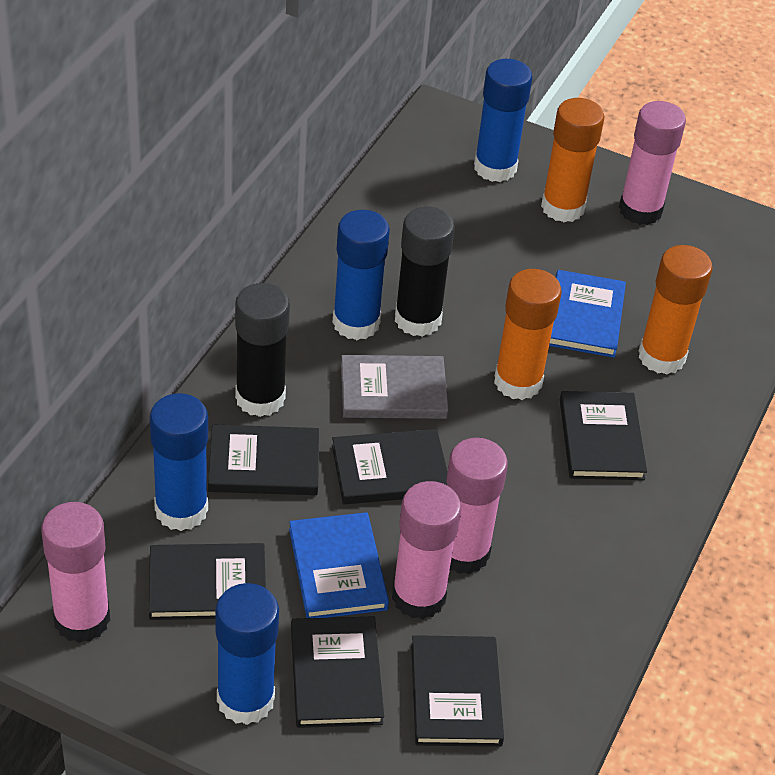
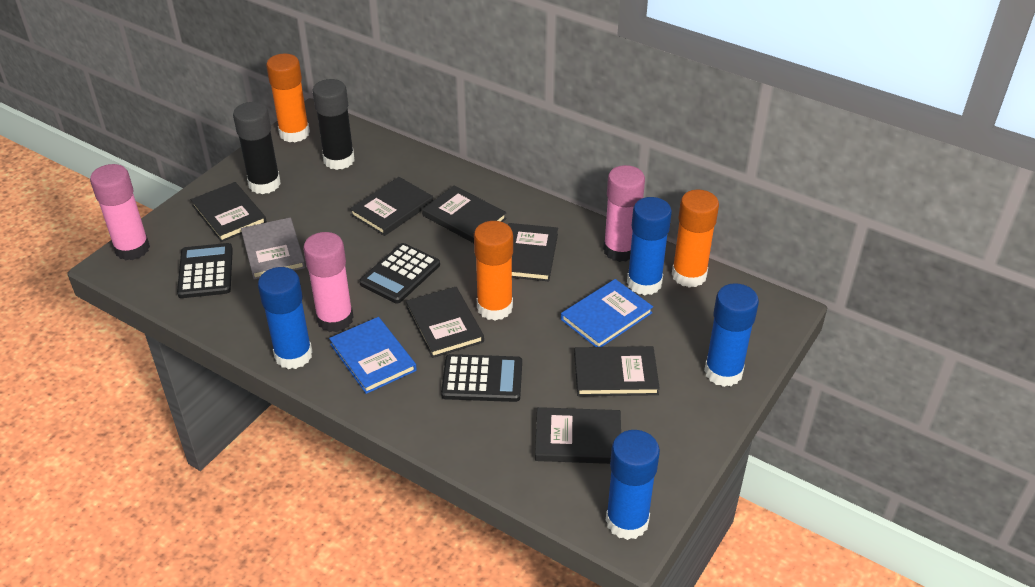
black book: 6 -> 7
black calculator: 0 -> 3
pink glue stick: 4 -> 3

